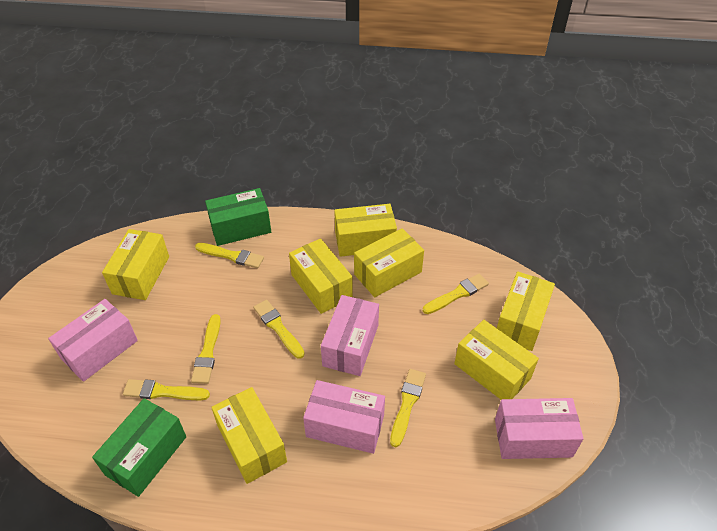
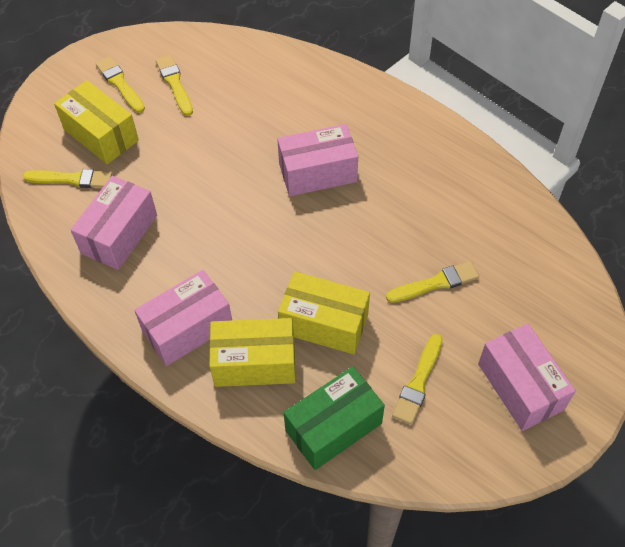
green box: 2 -> 1
yellow box: 7 -> 3
yellow brush: 6 -> 5

